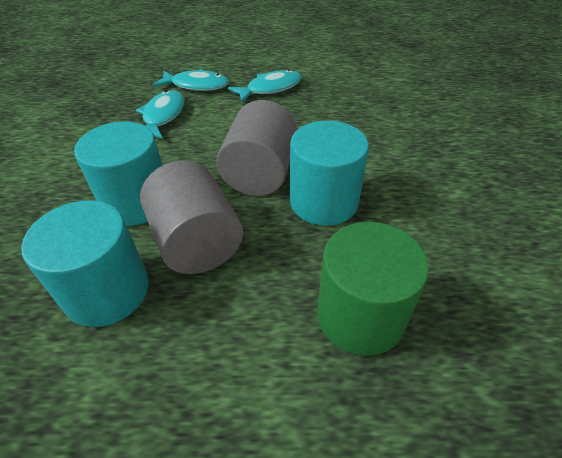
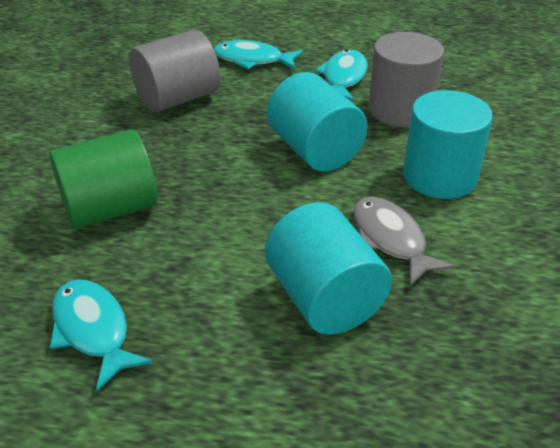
grey fish: 0 -> 1

